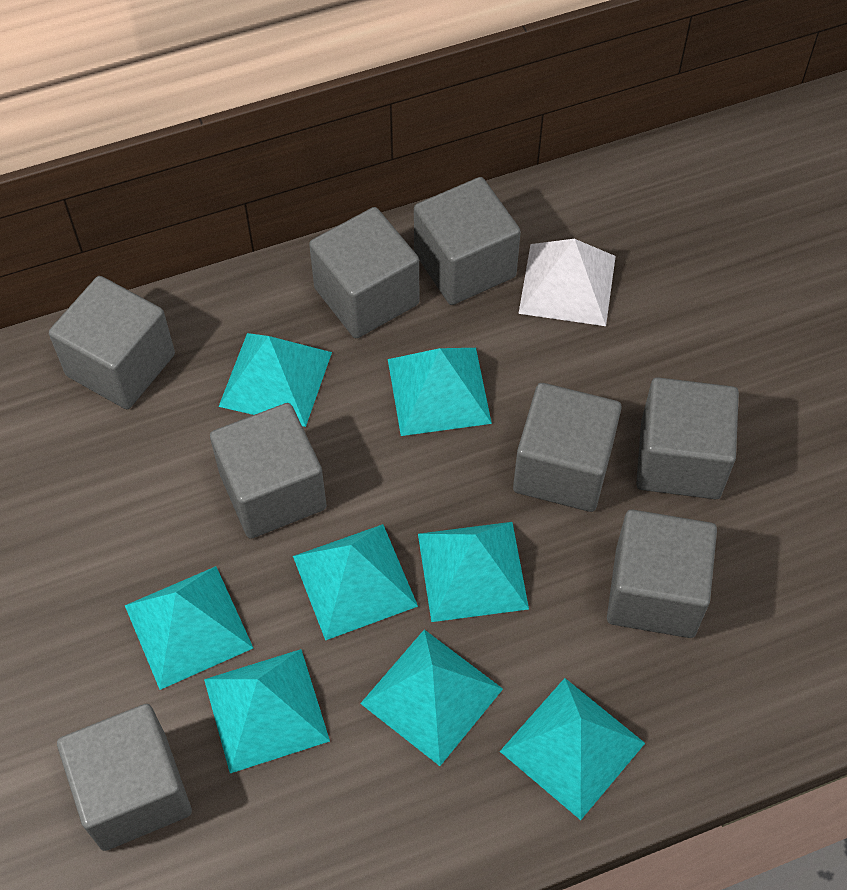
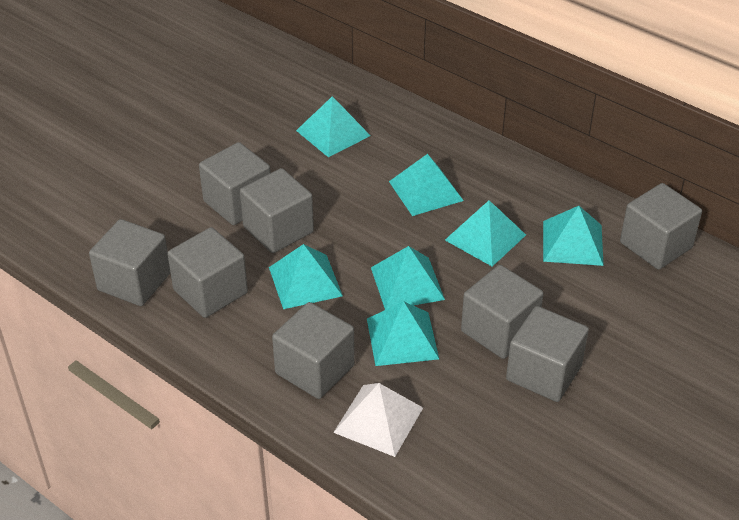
turquoise pyramid: 8 -> 7

